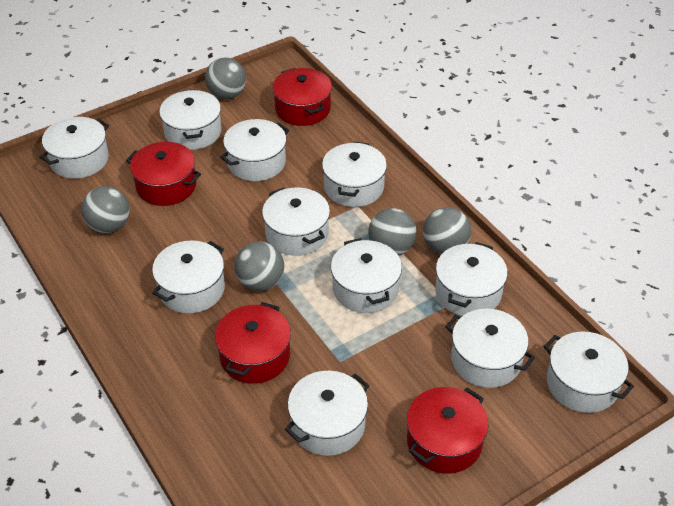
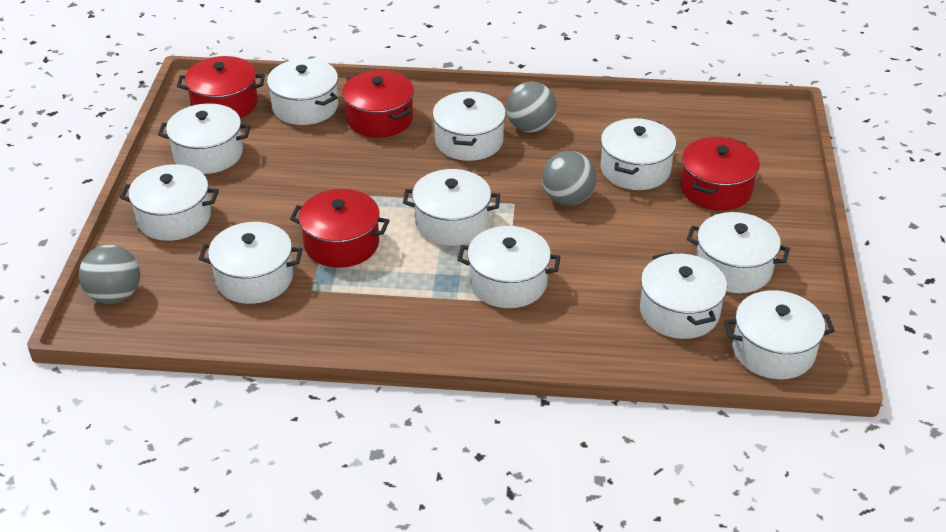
grey ball: 5 -> 3

